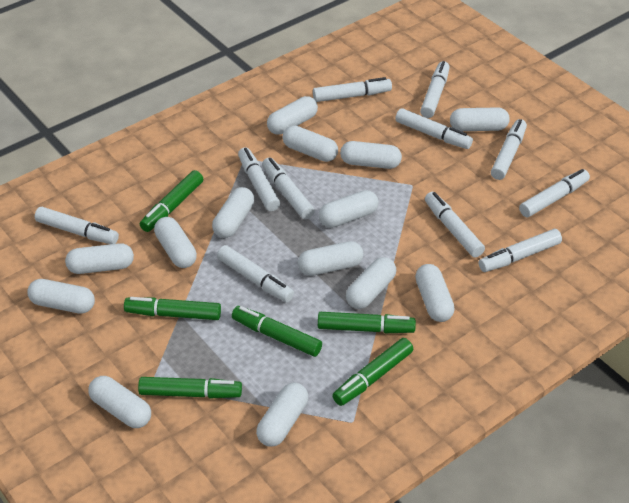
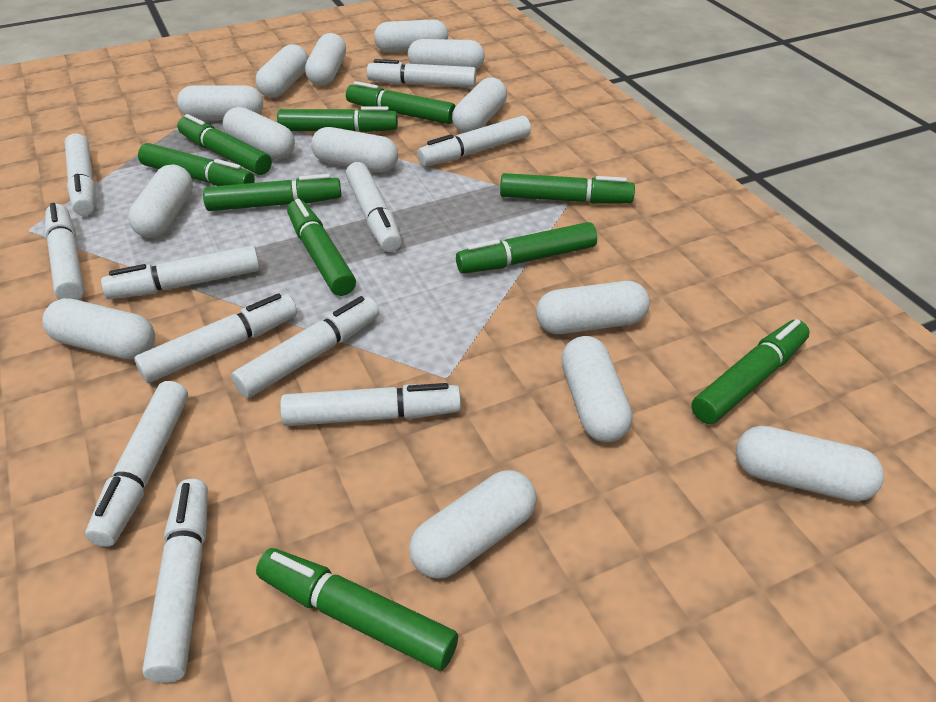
green marker: 6 -> 10

